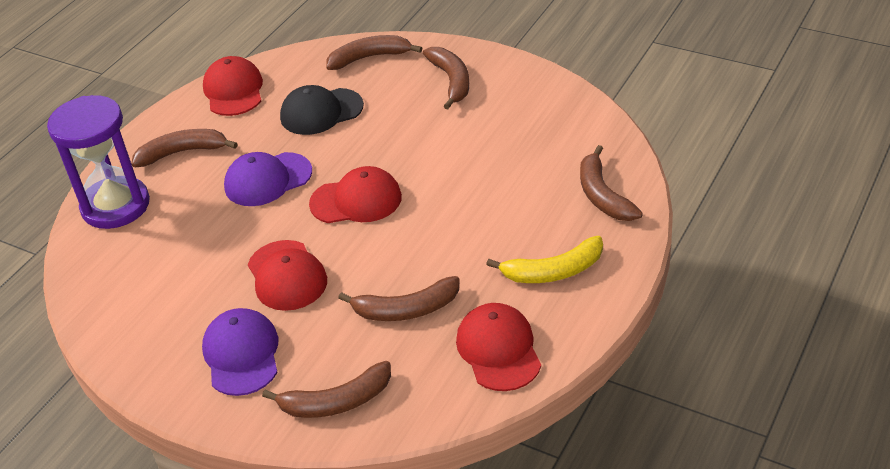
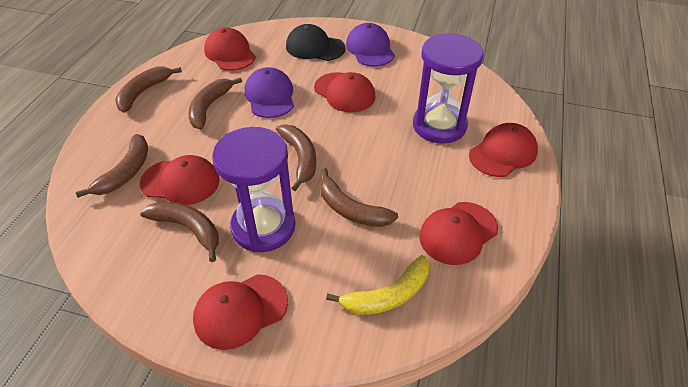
purple hourglass: 1 -> 2
red cap: 4 -> 6

